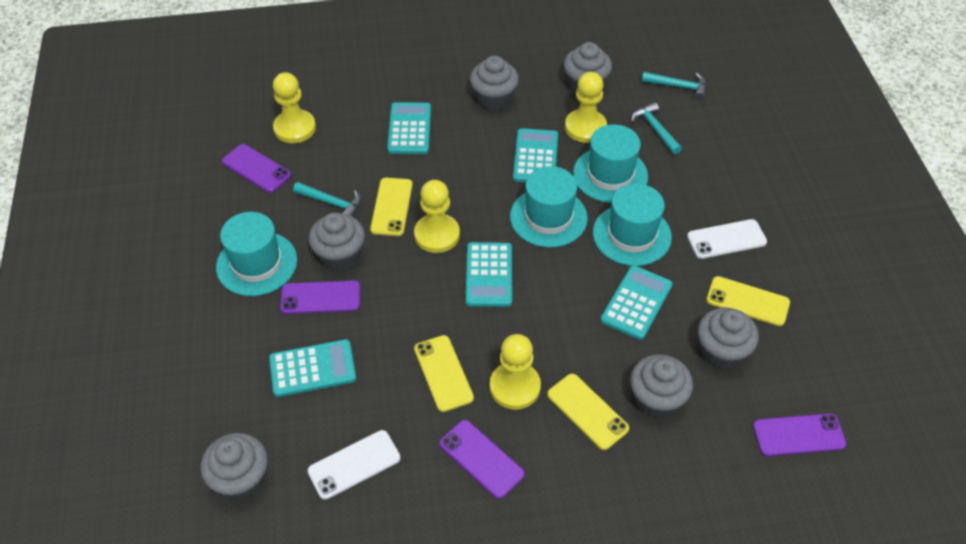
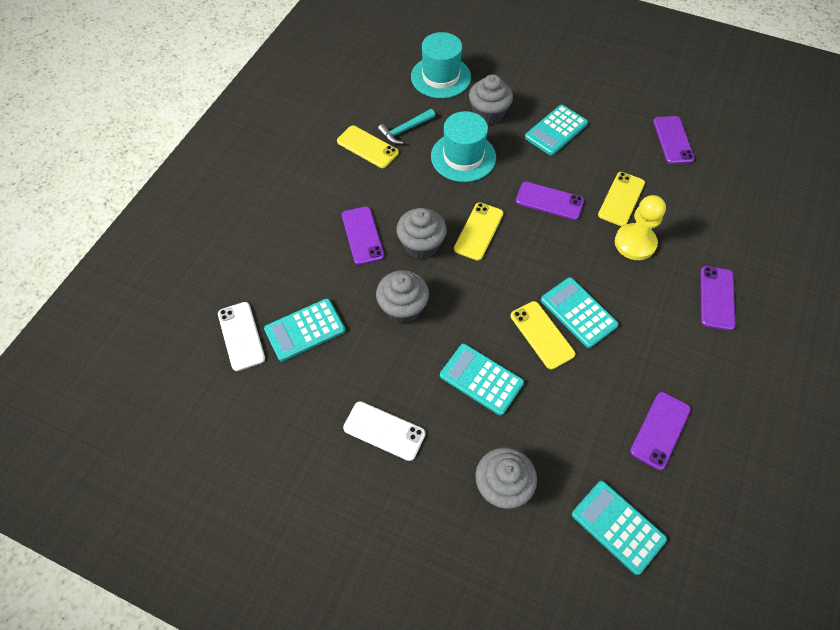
grey cupcake: 6 -> 4
purple phone: 4 -> 5
turquoise hammer: 3 -> 1
turquoise hat: 4 -> 2
yellow pawn: 4 -> 1

